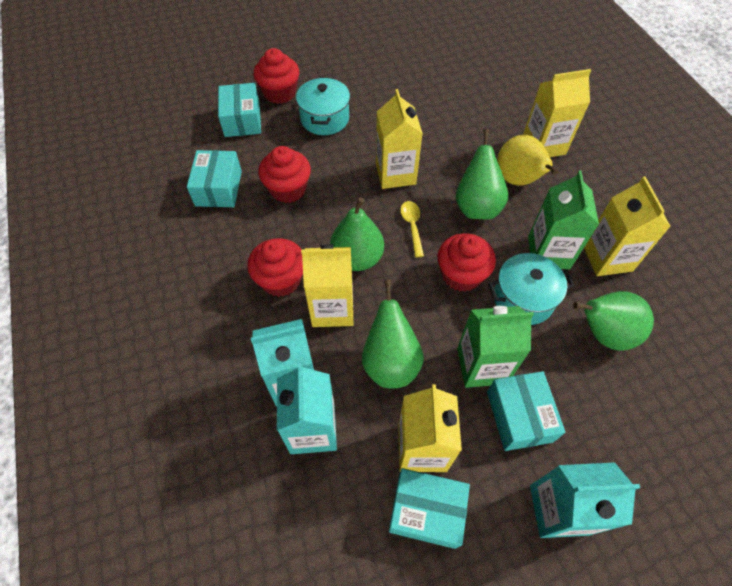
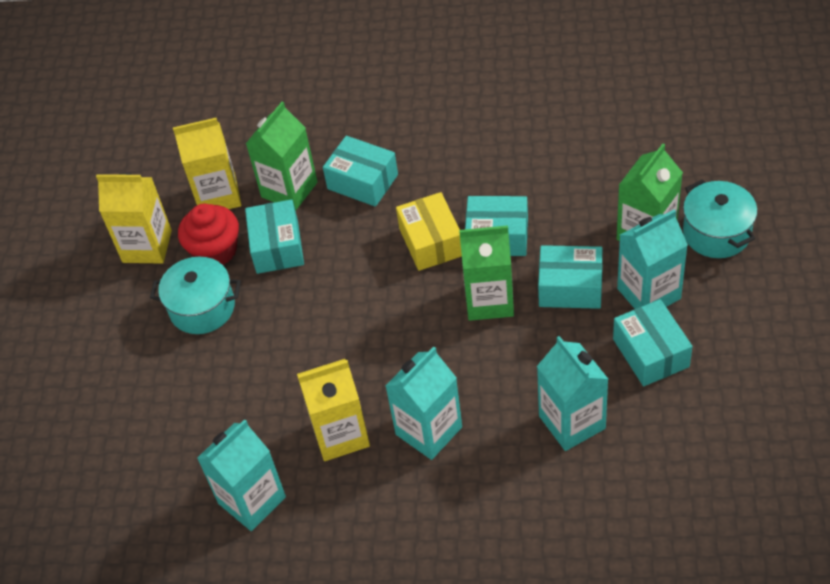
green carton: 2 -> 3
green pear: 4 -> 0
red cupcake: 4 -> 1
turquoise box: 4 -> 5
turquoise carton: 3 -> 4
yellow box: 0 -> 1
yellow carton: 5 -> 3
yellow pear: 1 -> 0
yellow spoon: 1 -> 0

